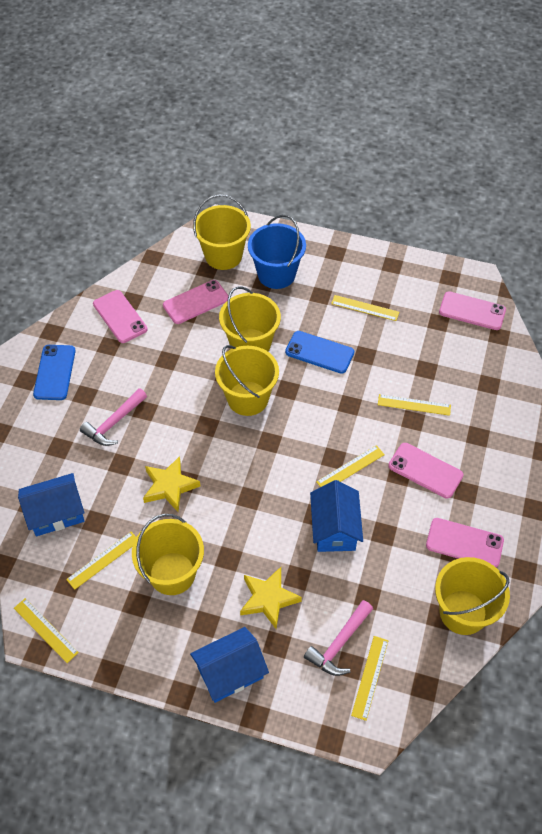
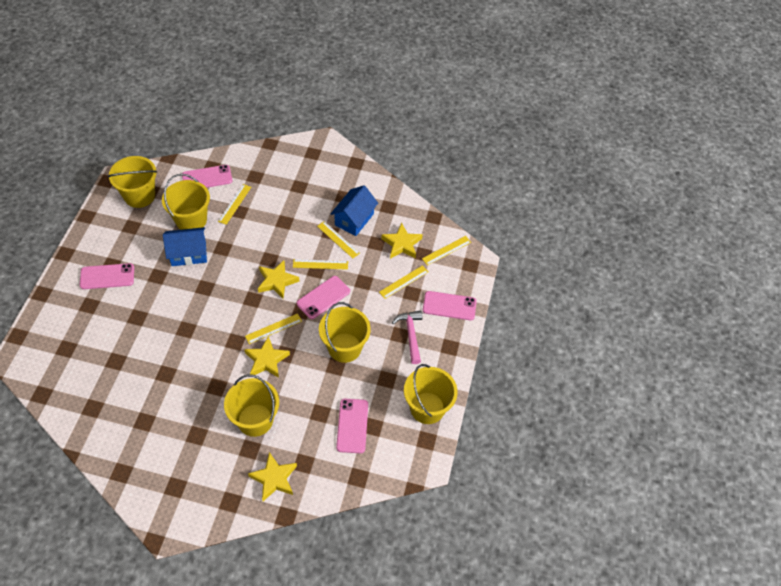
blue bucket: 1 -> 0
blue house: 3 -> 2
blue phone: 2 -> 0
pink hammer: 2 -> 1
yellow star: 2 -> 4

